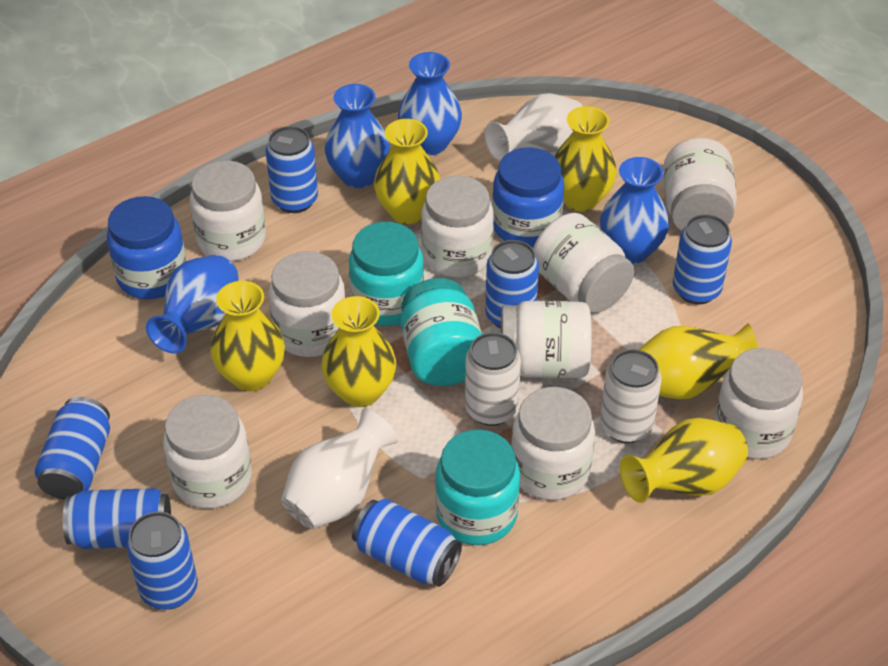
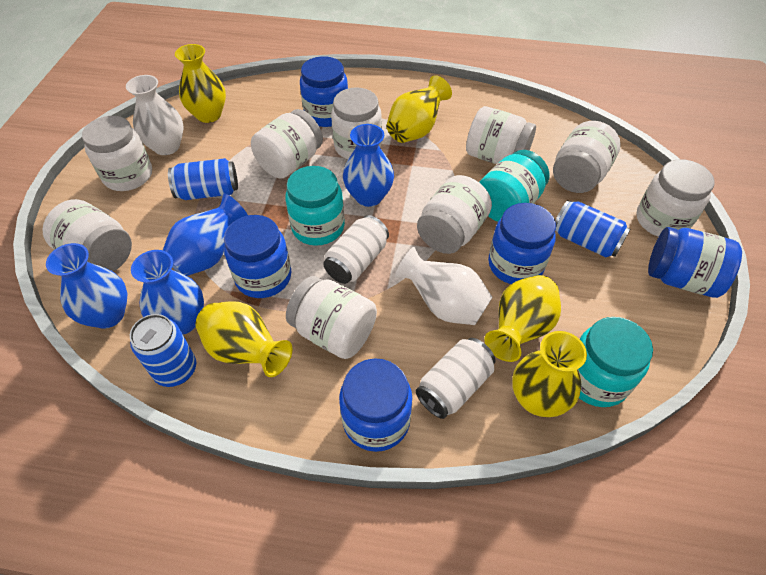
blue can: 7 -> 3
blue jar: 2 -> 5
yellow vase: 6 -> 5

